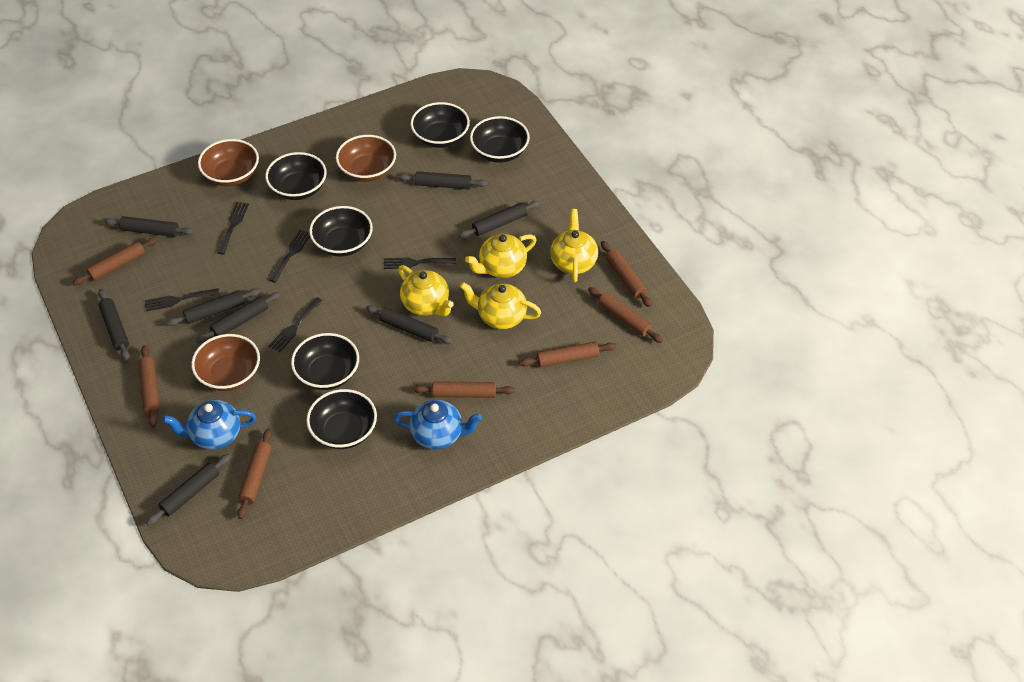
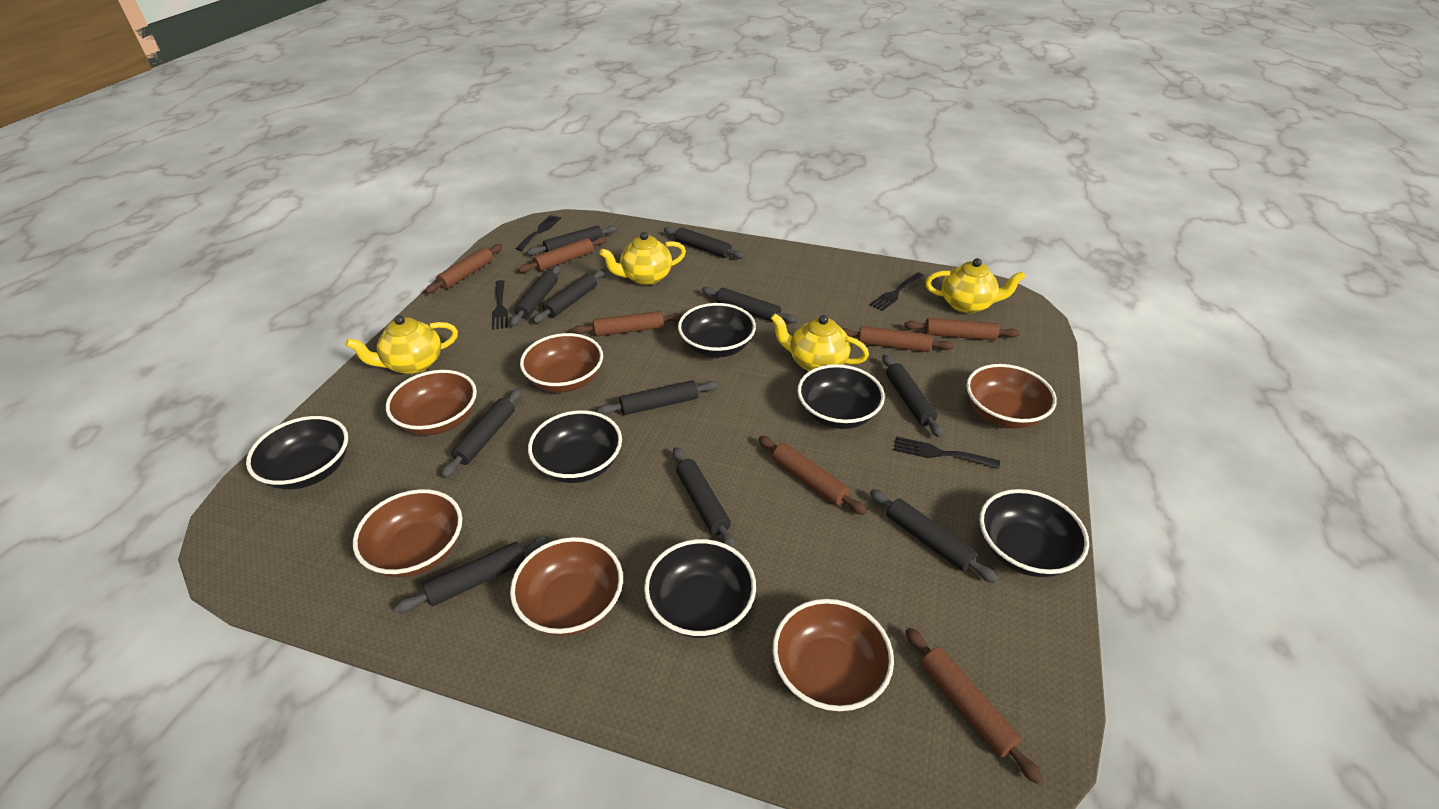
black fork: 5 -> 4
black rolling pin: 8 -> 11
blue teapot: 2 -> 0
brown bowl: 3 -> 6

